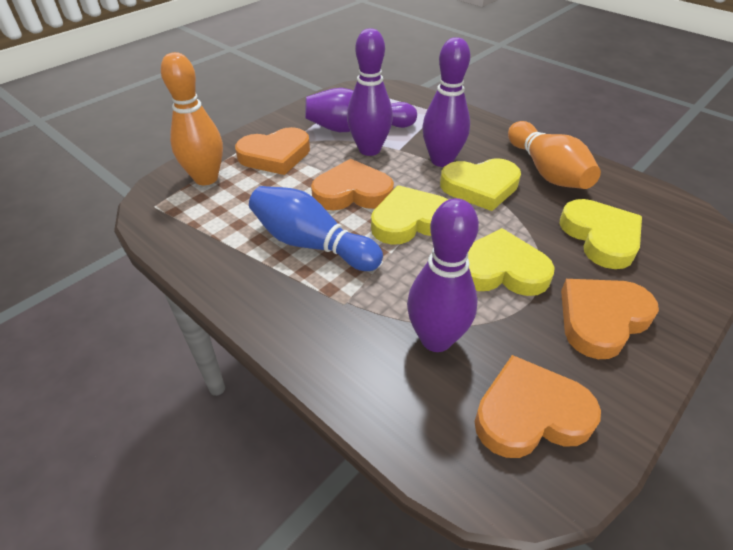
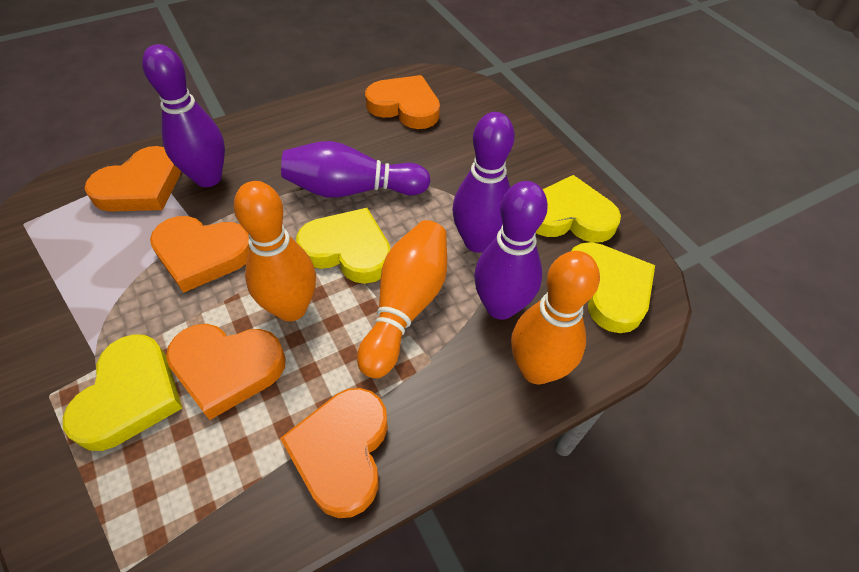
blue bowling pin: 1 -> 0
orange bowling pin: 2 -> 3
orange heart: 4 -> 5

